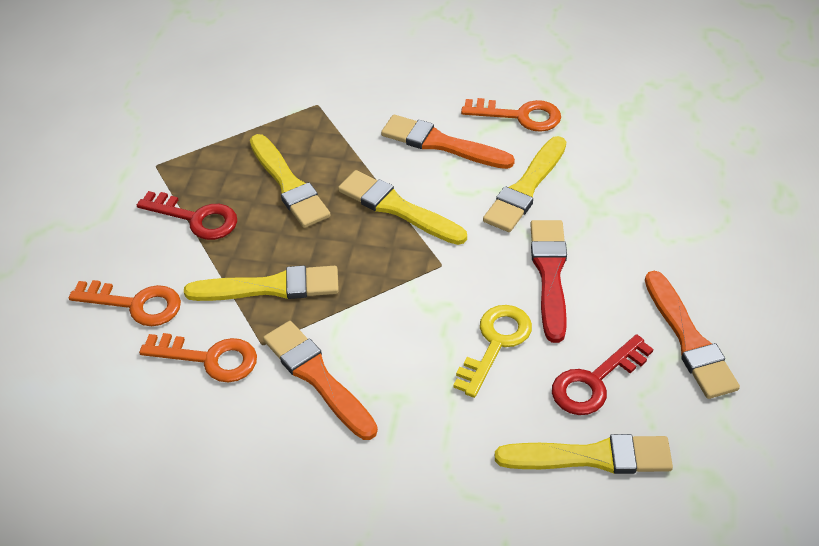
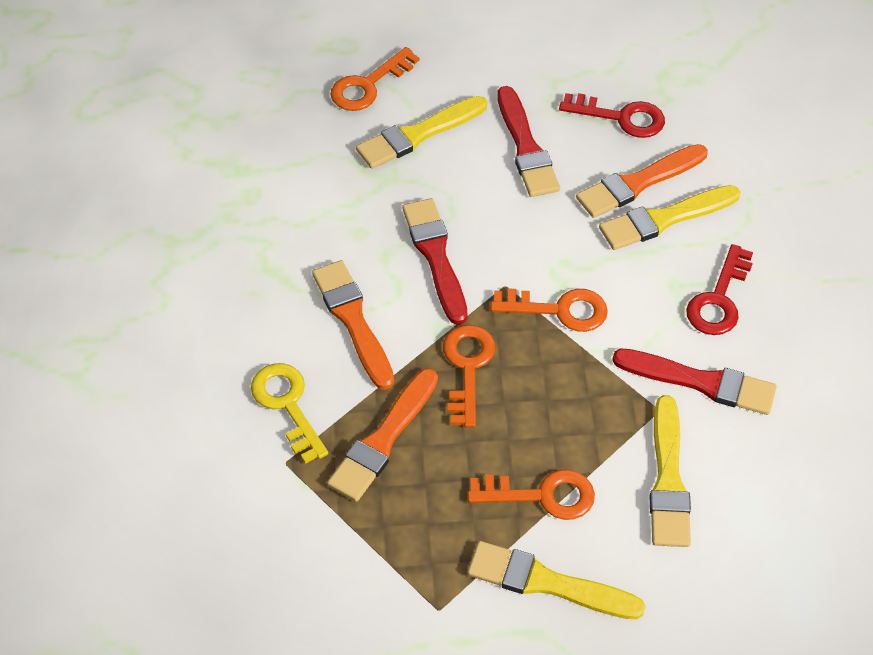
orange key: 3 -> 4
red brush: 1 -> 3
yellow brush: 5 -> 4

